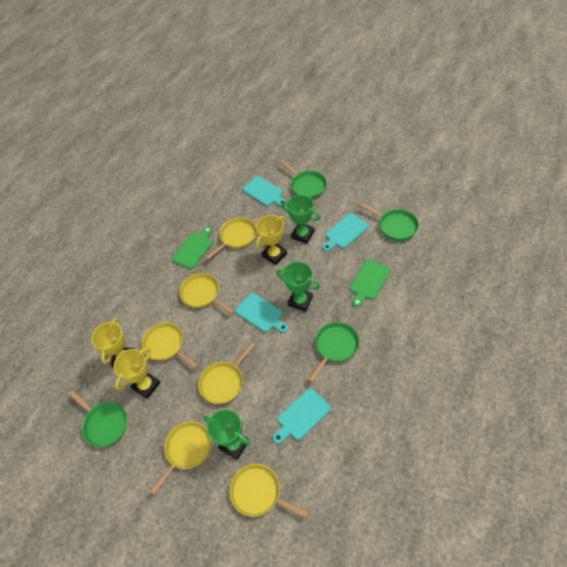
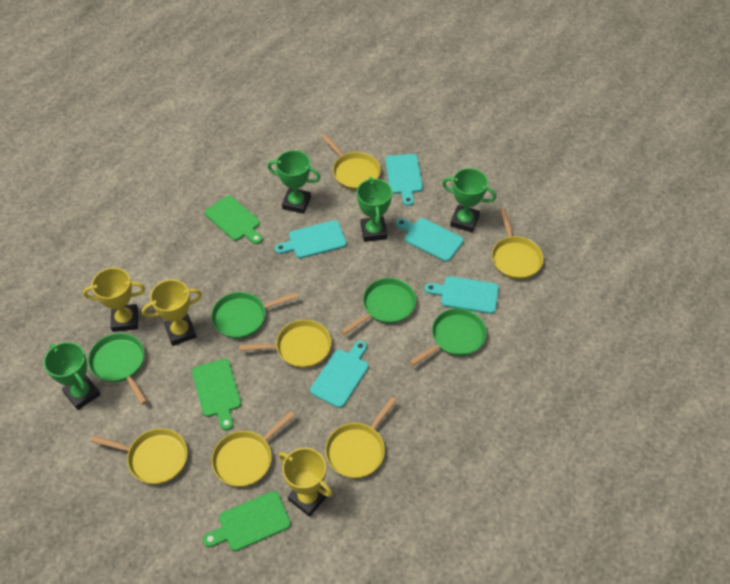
green cutting board: 2 -> 3
green trophy: 3 -> 4
turquoise cutting board: 4 -> 5

